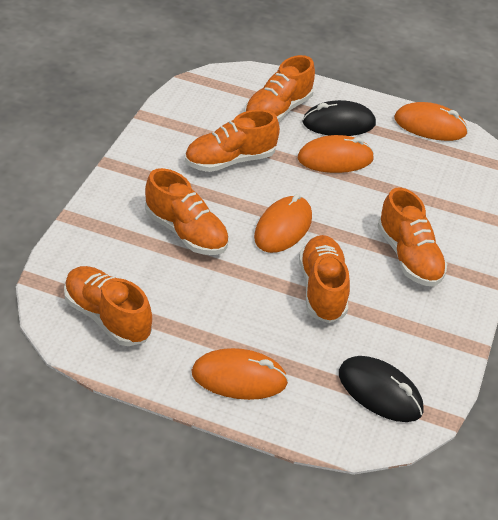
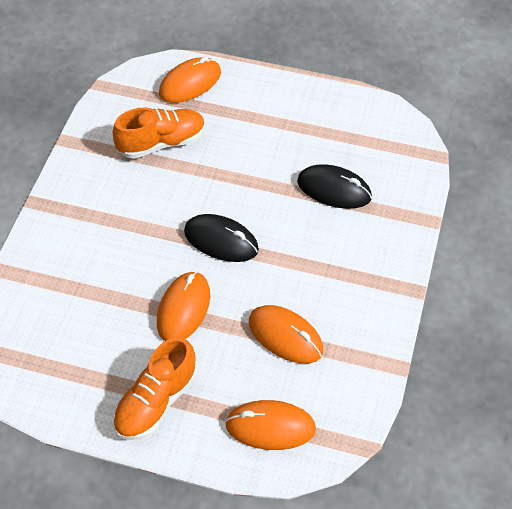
orange shoe: 6 -> 2

